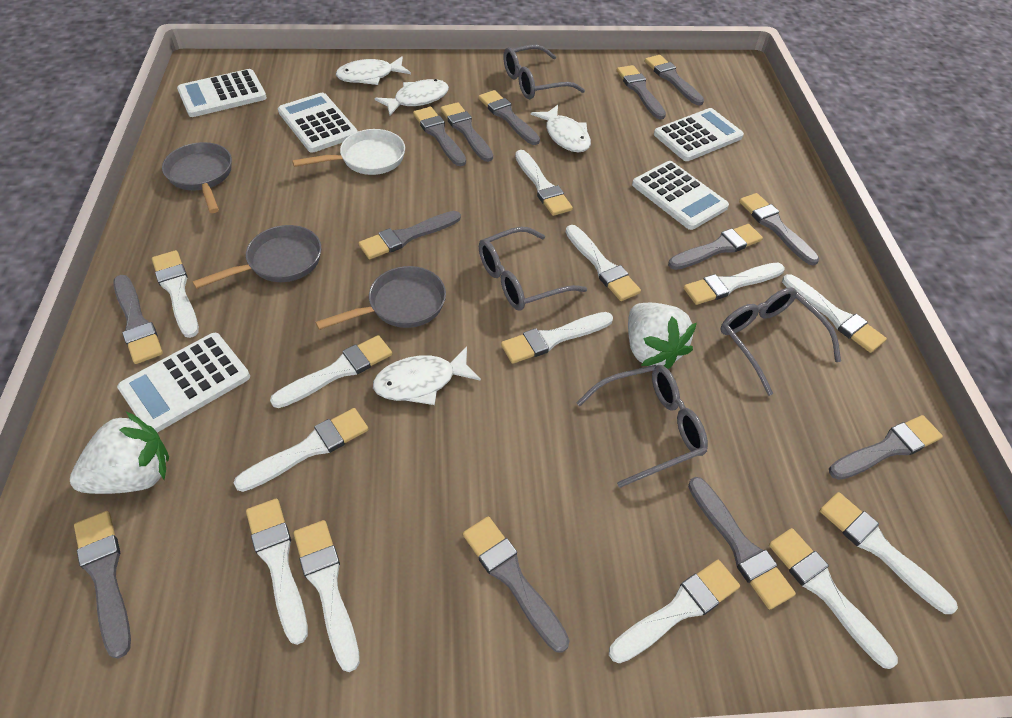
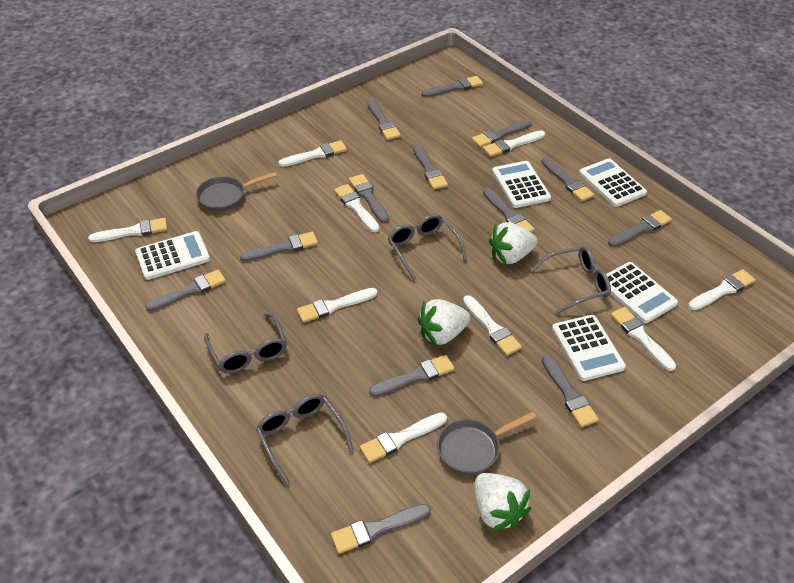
grey pan: 3 -> 2
white brush: 13 -> 9
white fish: 4 -> 0
white pan: 1 -> 0
white strawberry: 2 -> 3

